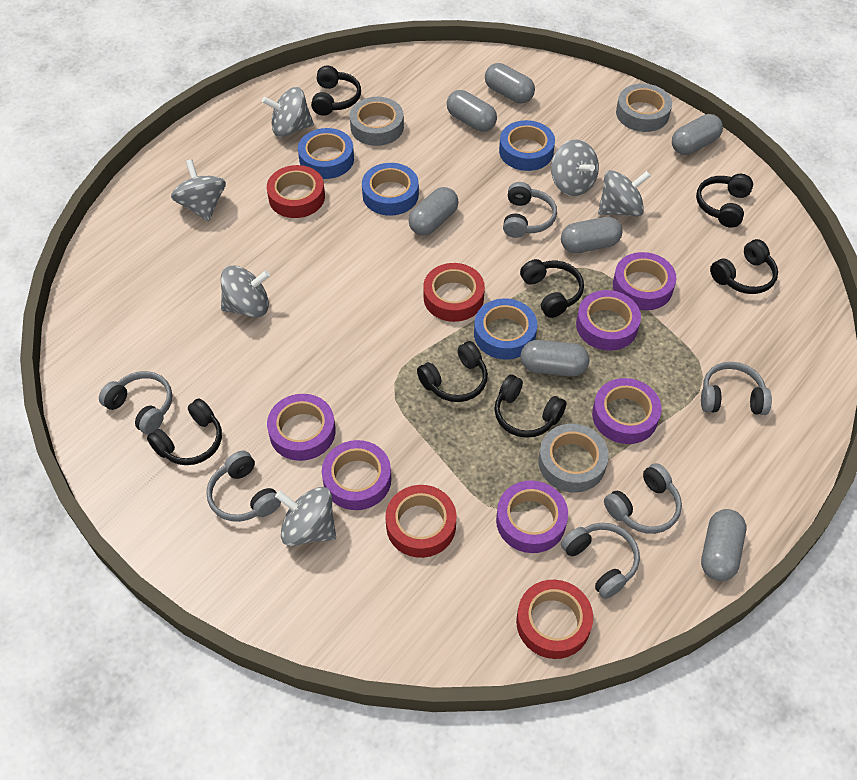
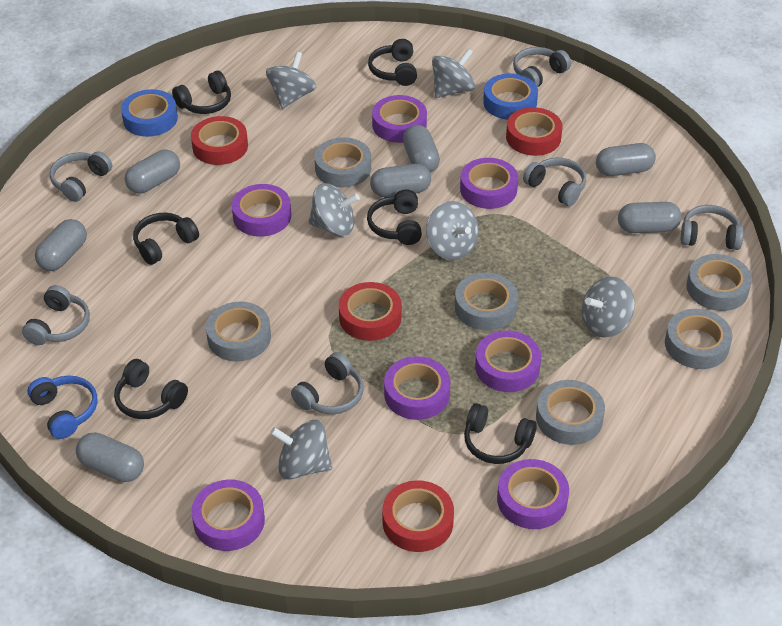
black headphones: 7 -> 6
blue headphones: 0 -> 1
blue tape: 4 -> 2
grey tape: 3 -> 6
purple tape: 6 -> 7

